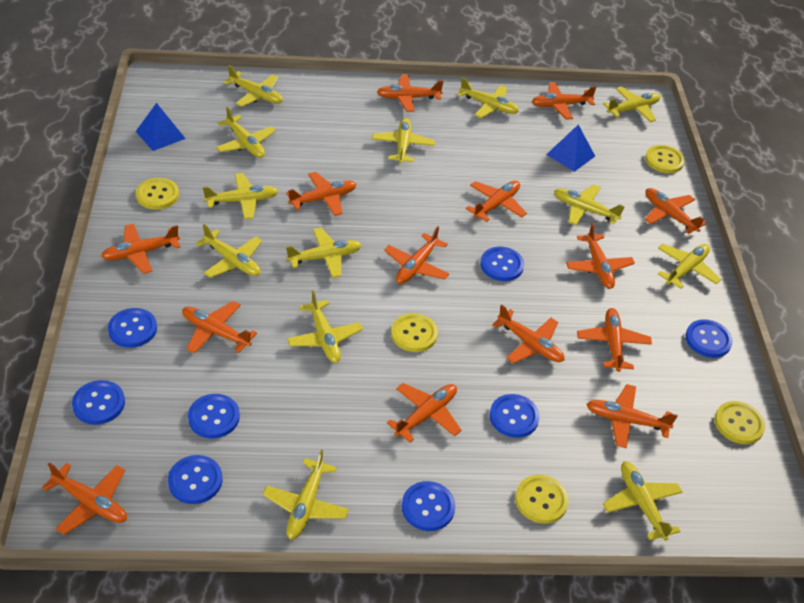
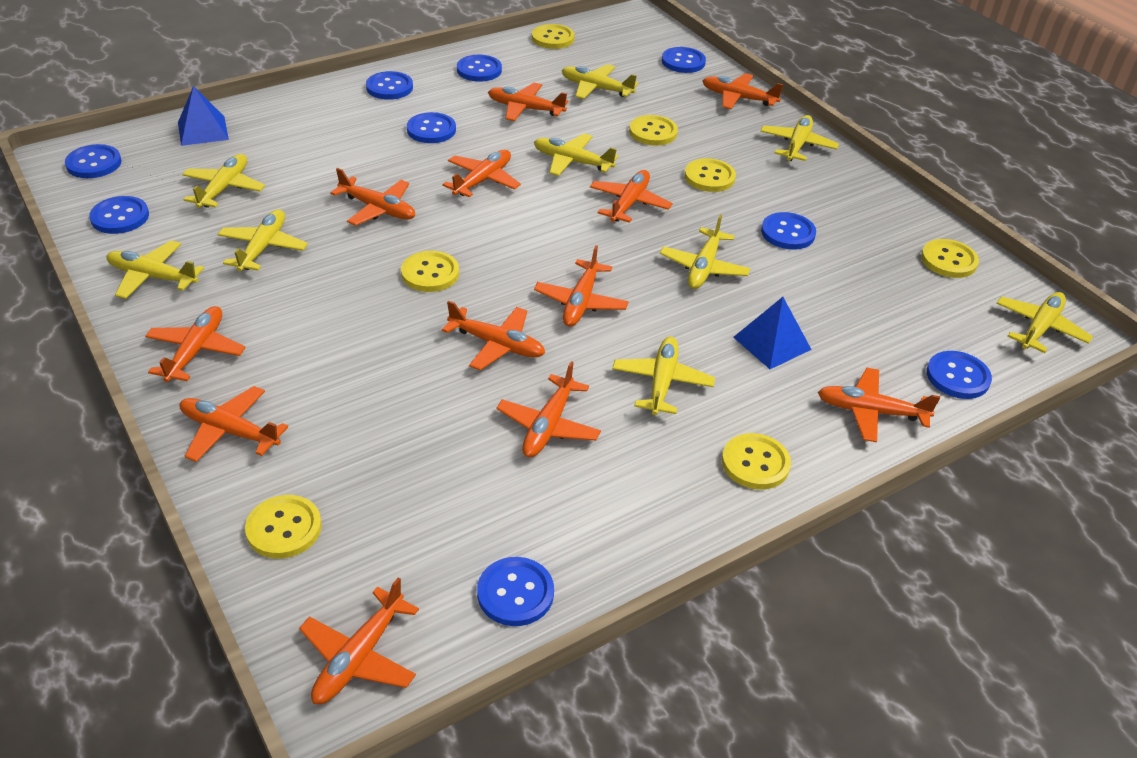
blue button: 8 -> 9
orange plane: 14 -> 12
yellow button: 5 -> 7
yellow plane: 13 -> 9

